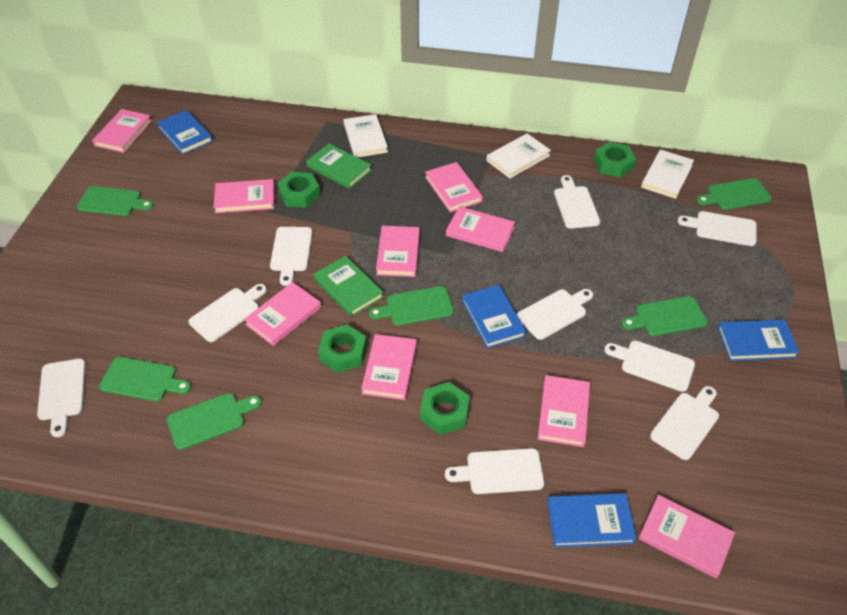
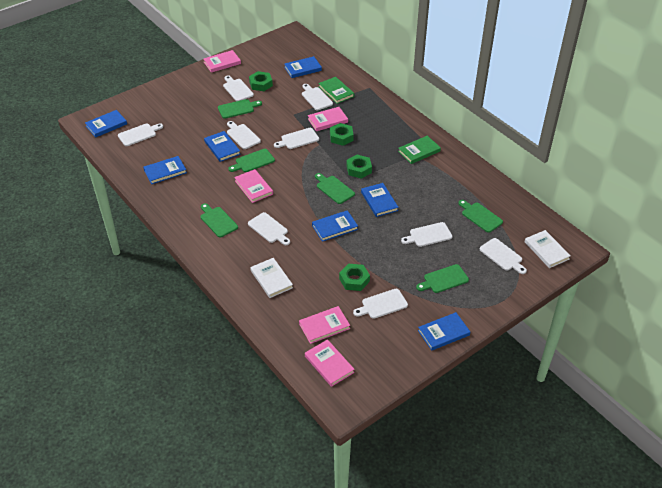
blue book: 4 -> 7
pink book: 9 -> 5
white book: 3 -> 2

